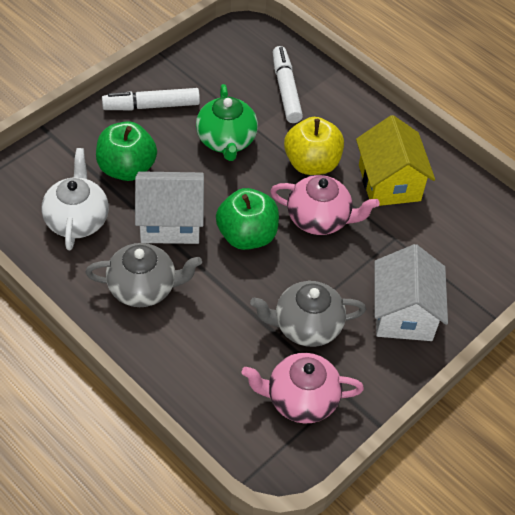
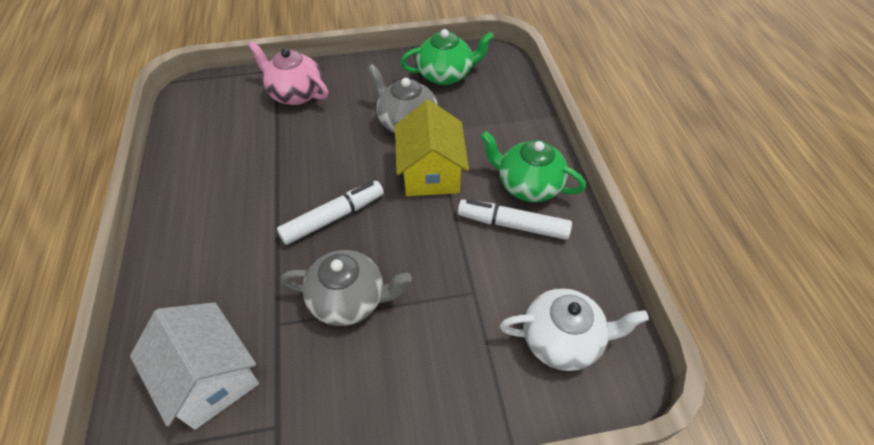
green apple: 2 -> 0
green teapot: 1 -> 2
pink teapot: 2 -> 1
white house: 2 -> 1
yellow apple: 1 -> 0

